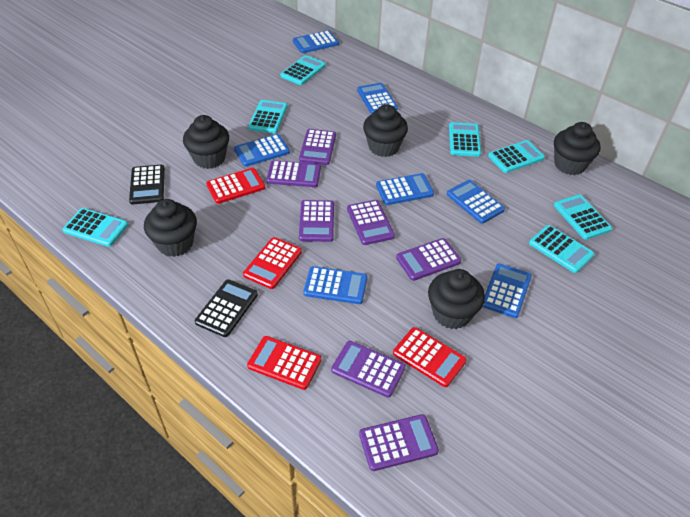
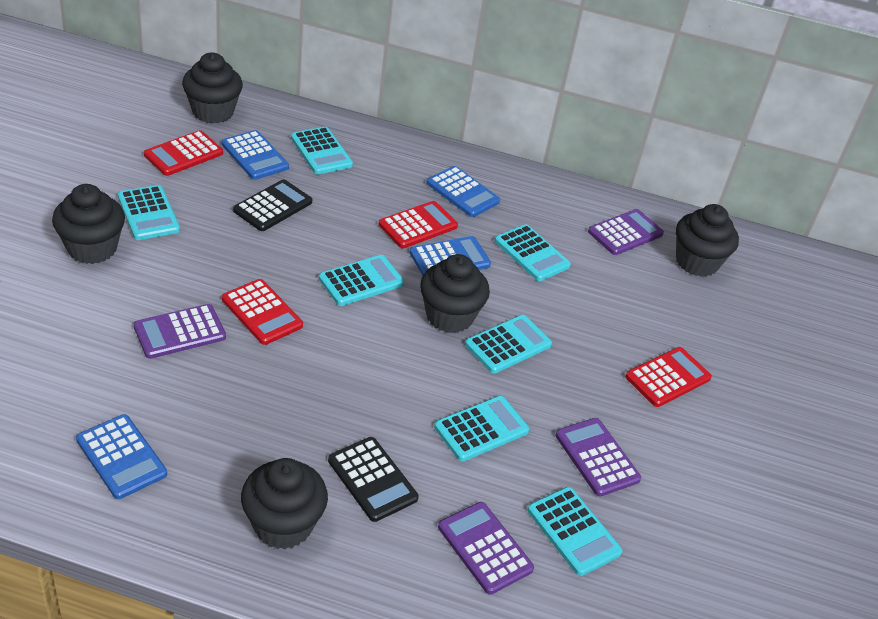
blue calculator: 7 -> 4
purple calculator: 7 -> 4

